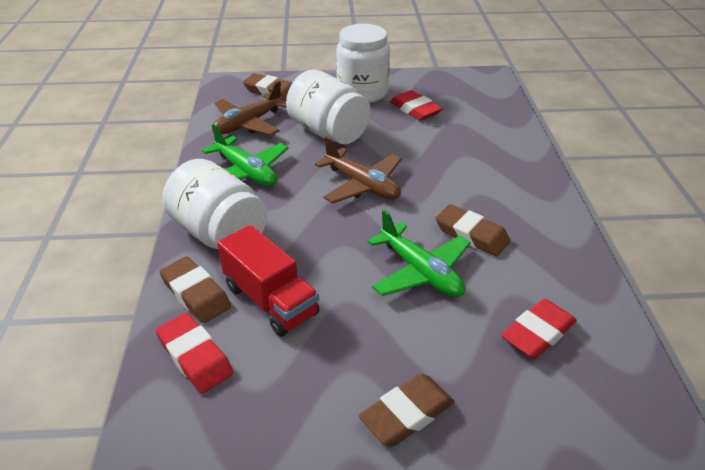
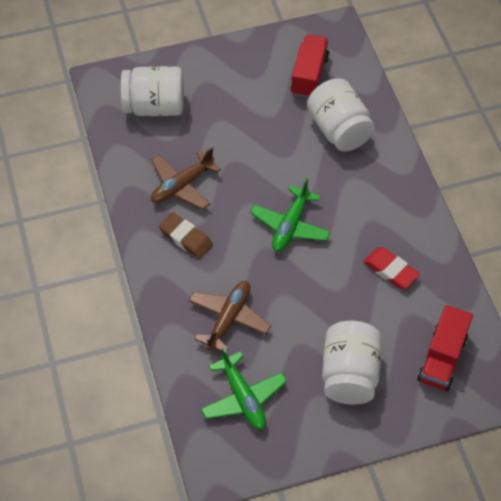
brown eraser: 4 -> 1
red eraser: 3 -> 1
red truck: 1 -> 2

